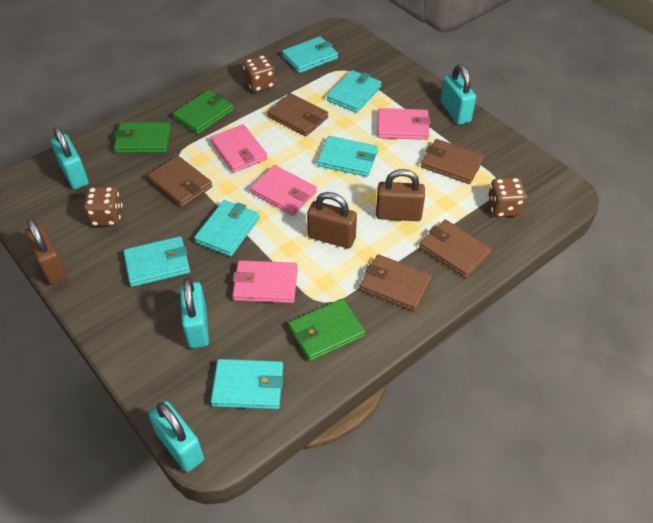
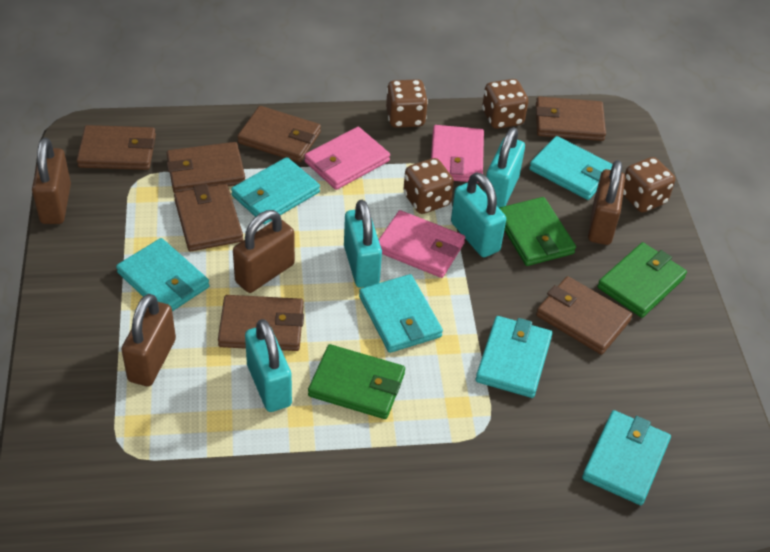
brown dice: 3 -> 4
brown padlock: 3 -> 4
brown wallet: 5 -> 7
pink wallet: 4 -> 3

